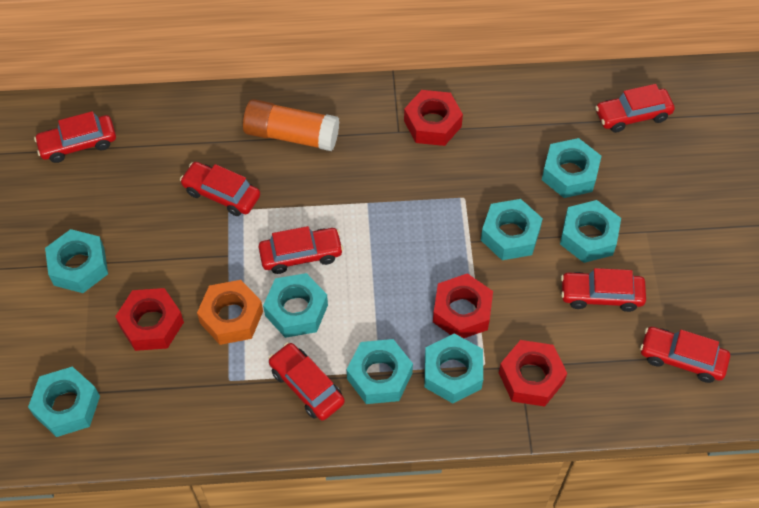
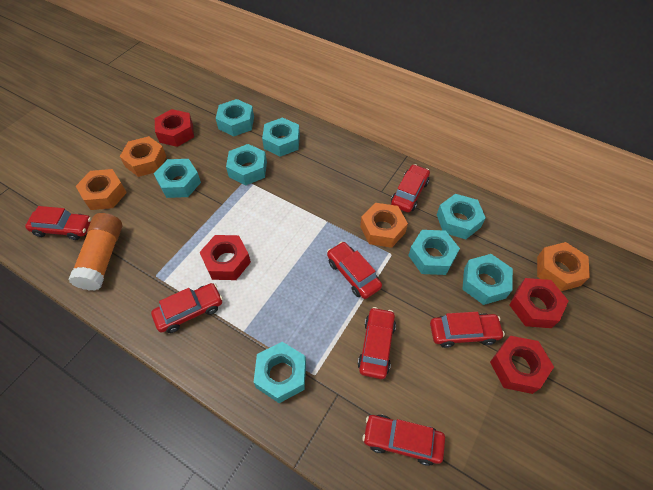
orange nut: 1 -> 4

